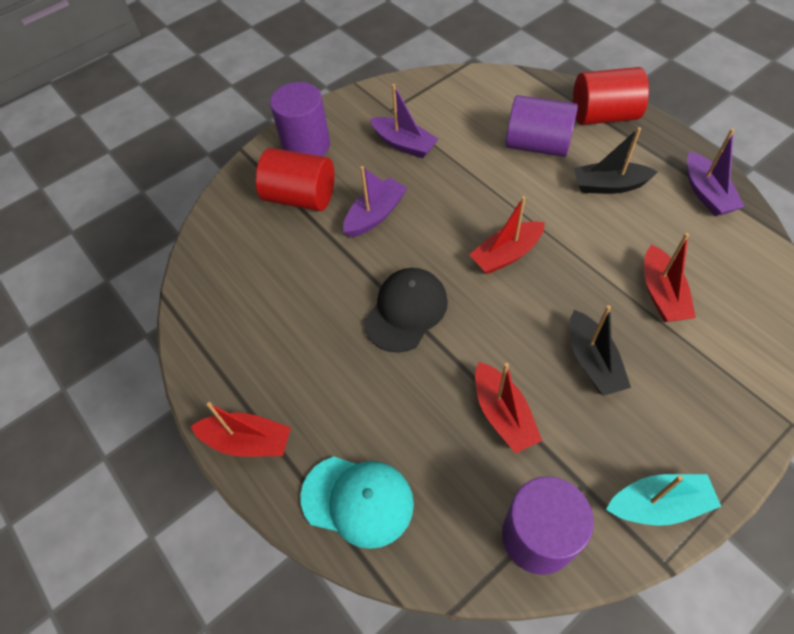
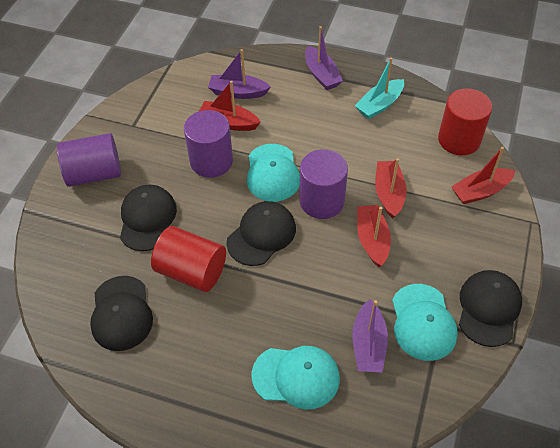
black boat: 2 -> 0
black cap: 1 -> 4
turquoise cap: 1 -> 3

